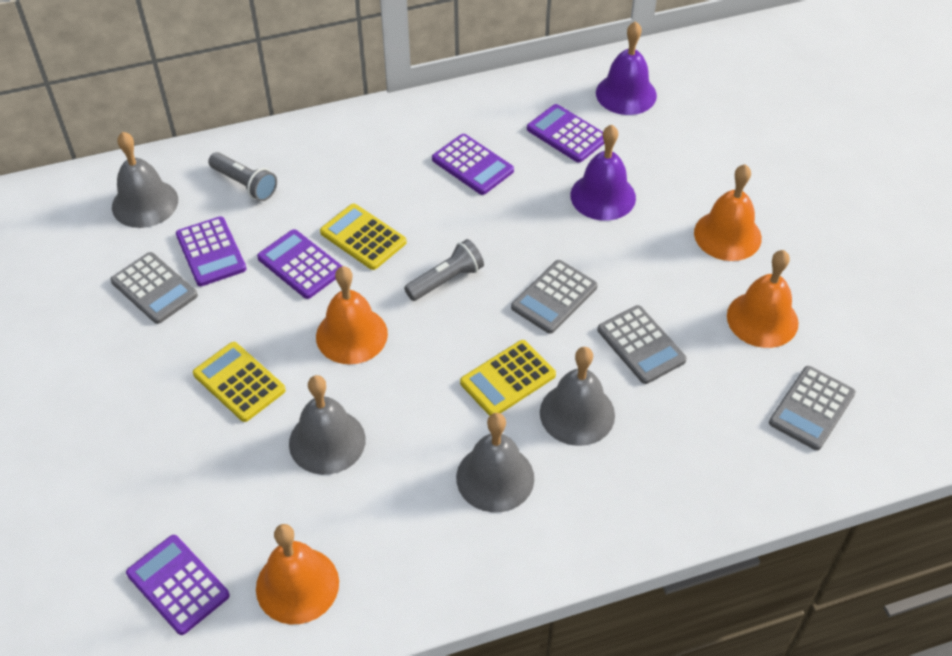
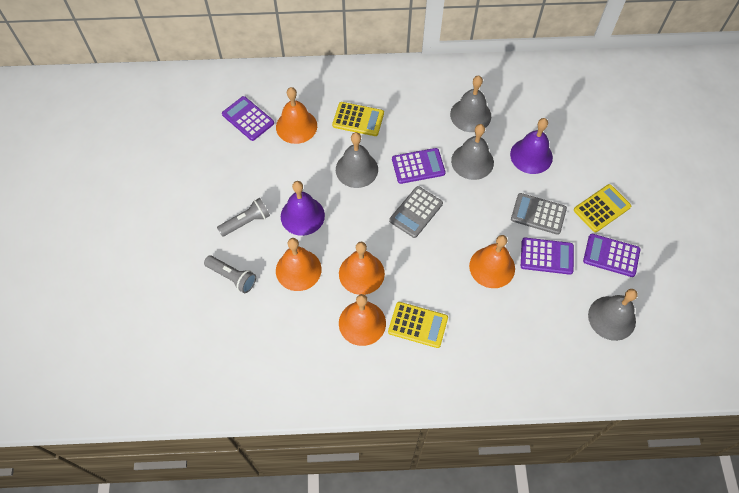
grey calculator: 4 -> 2
orange bell: 4 -> 5
purple calculator: 5 -> 4

